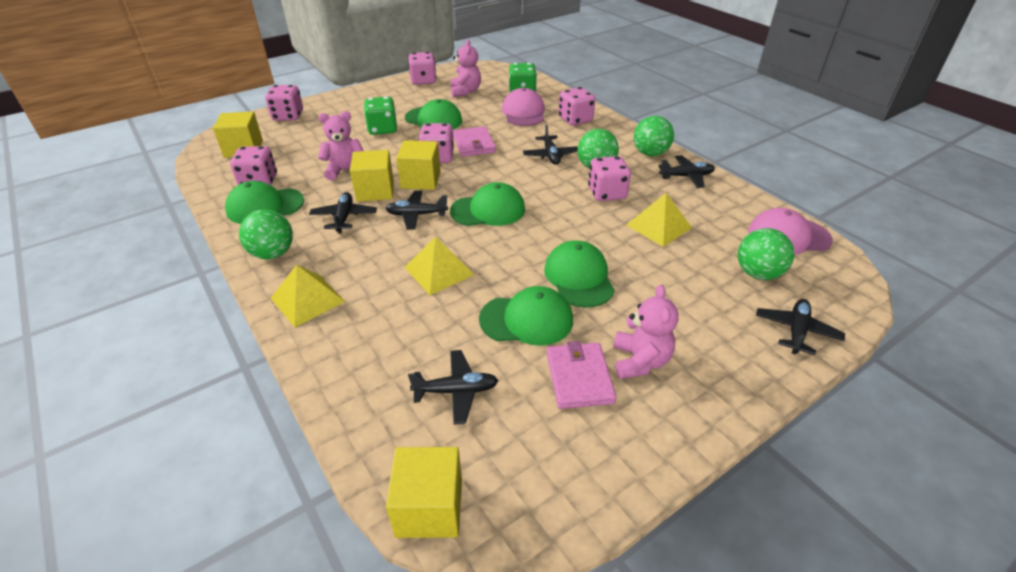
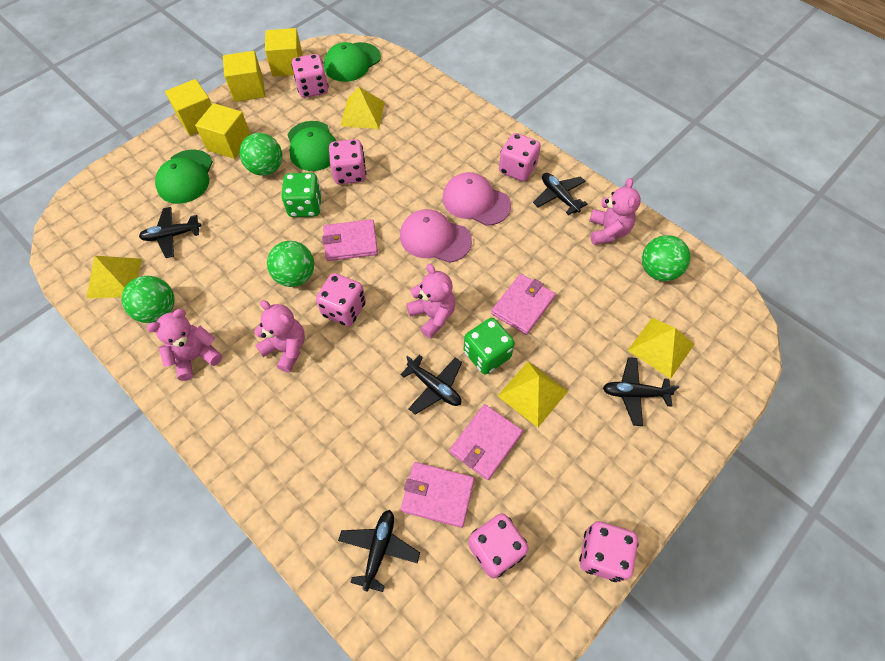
black plane: 6 -> 5
green cap: 5 -> 3
pink teddy bear: 3 -> 4
pink wallet: 2 -> 4
yellow pyramid: 3 -> 4

